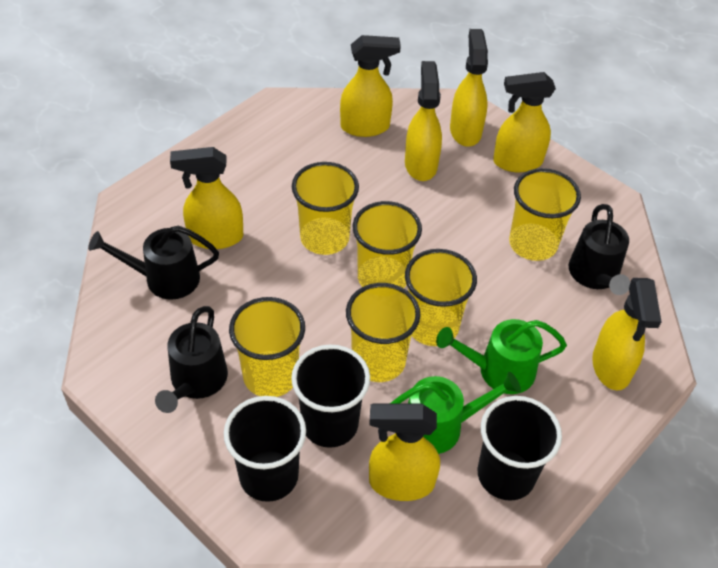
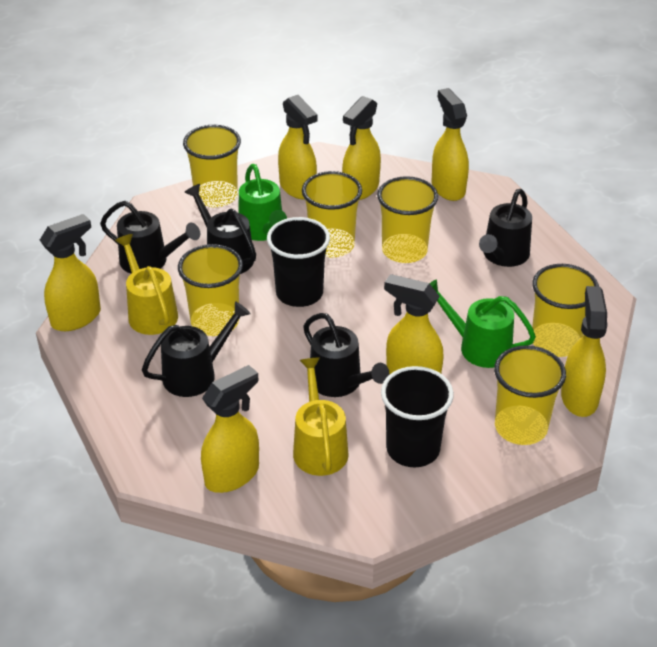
black cup: 3 -> 2
black watering can: 3 -> 5
yellow watering can: 0 -> 2

